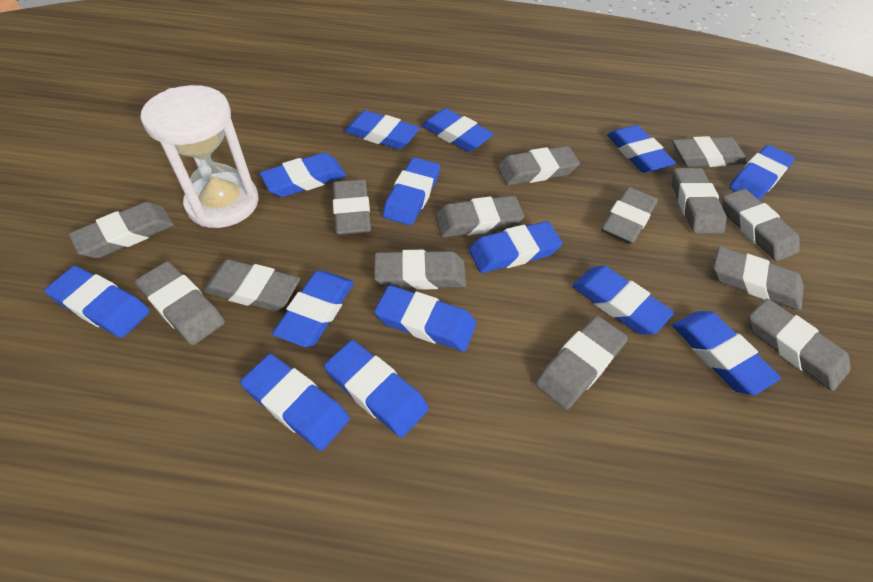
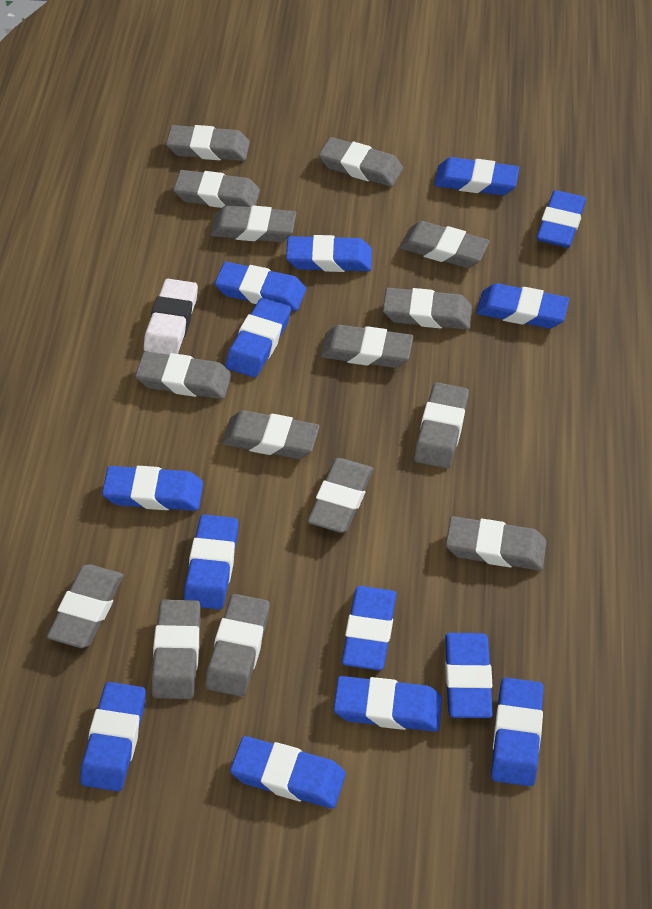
grey eraser: 14 -> 15
white eraser: 0 -> 1
white hourglass: 1 -> 0

